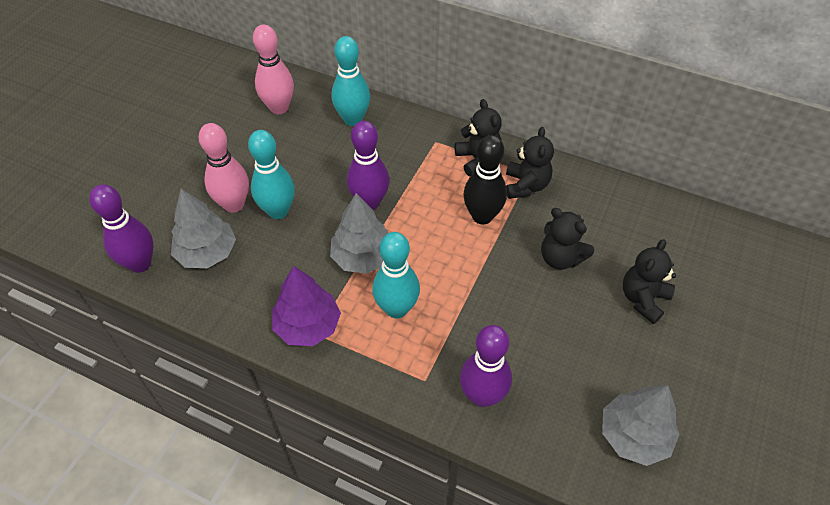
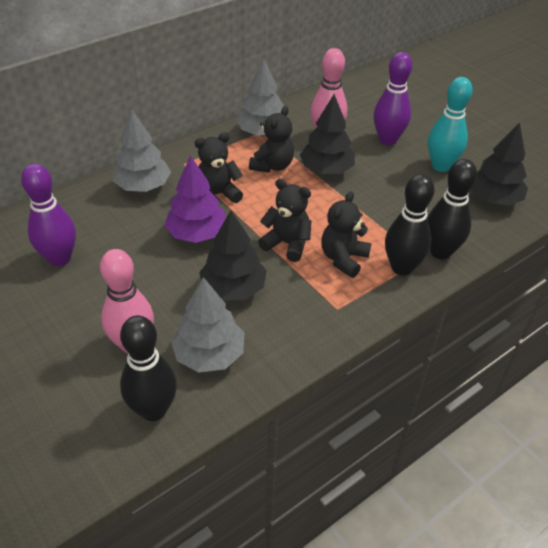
black bowling pin: 1 -> 3
black tree: 0 -> 3
purple bowling pin: 3 -> 2
turquoise bowling pin: 3 -> 1

